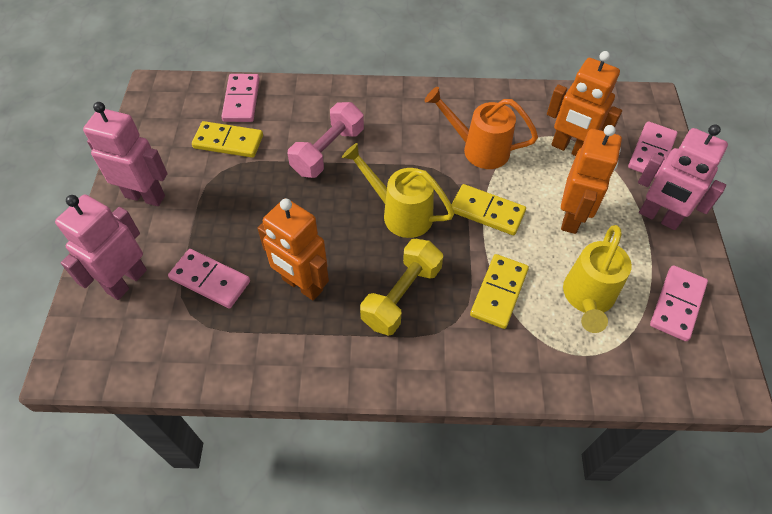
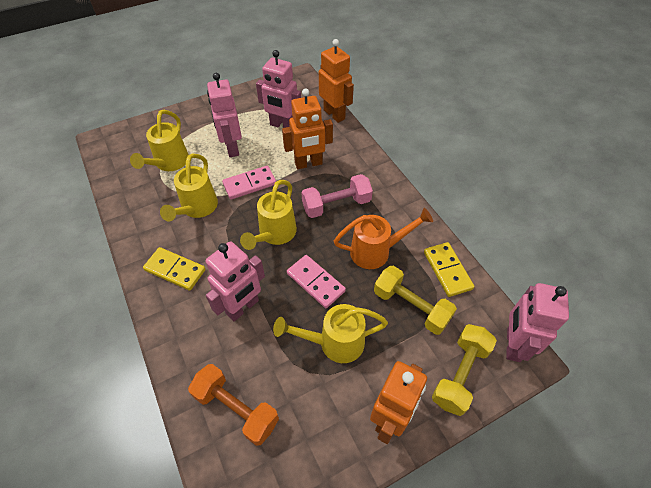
orange dumbbell: 0 -> 1
pink domino: 4 -> 2
pink robot: 3 -> 4
yellow domino: 3 -> 2
yellow dumbbell: 1 -> 2
yellow watering can: 2 -> 4

